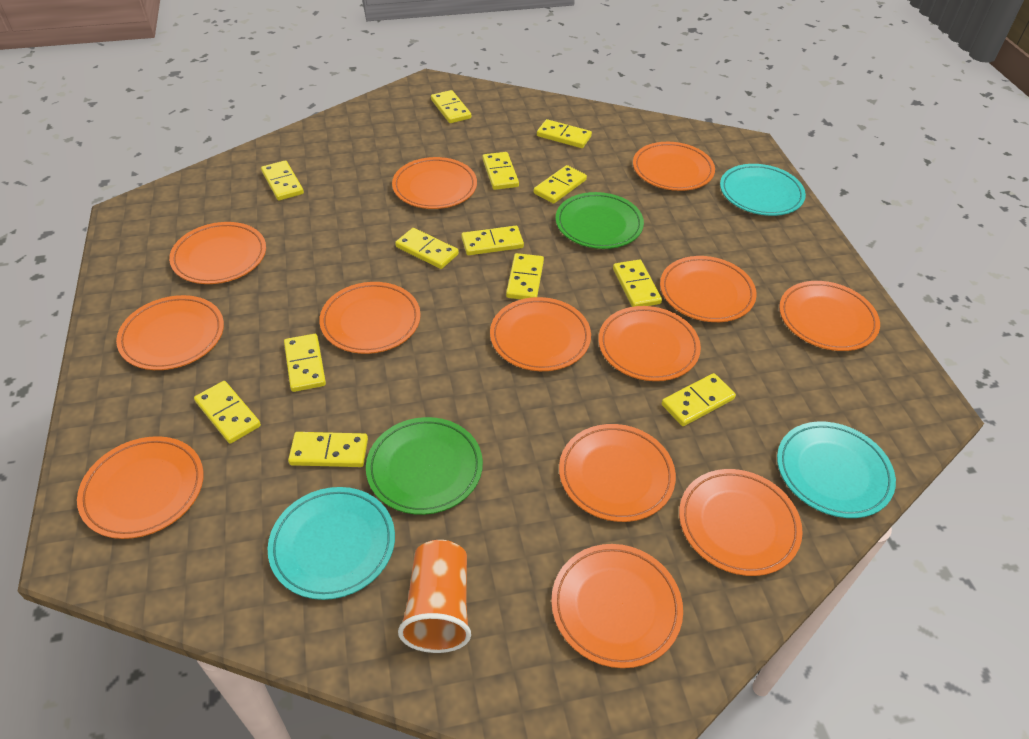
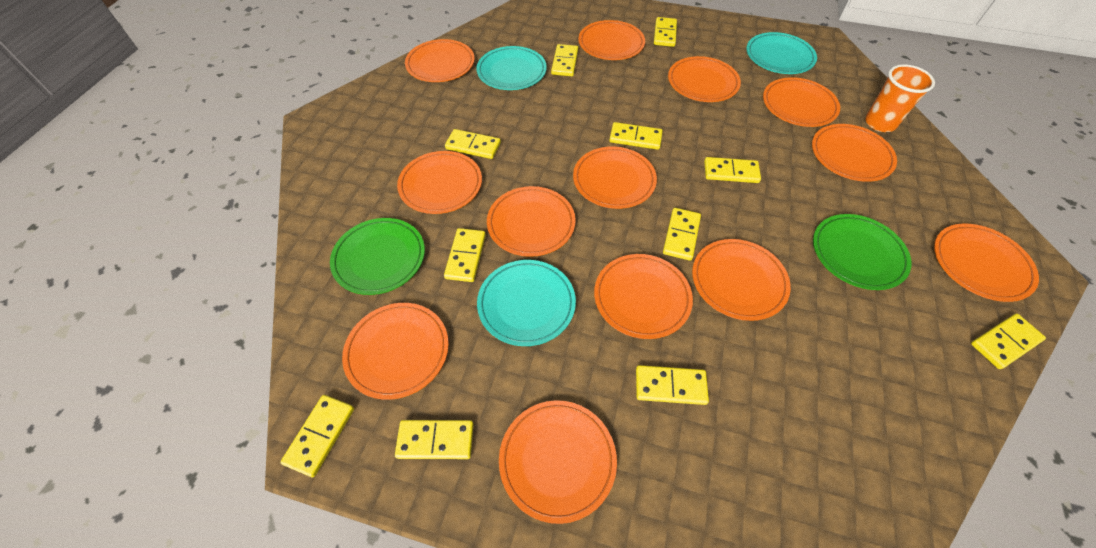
yellow domino: 13 -> 11

